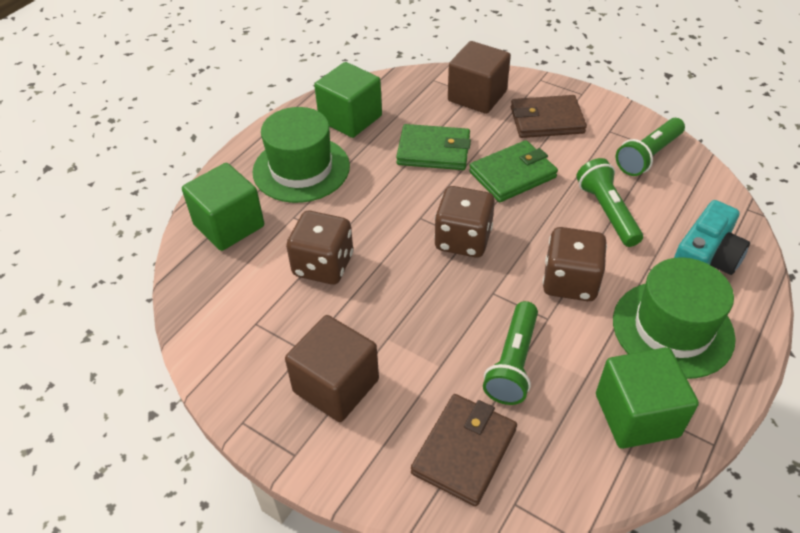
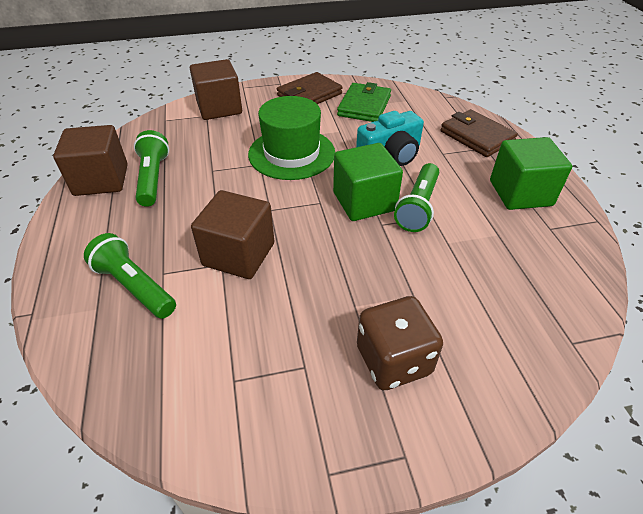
brown cube: 2 -> 3
brown dice: 3 -> 1
green cube: 3 -> 2
green hat: 2 -> 1
green wallet: 2 -> 1

